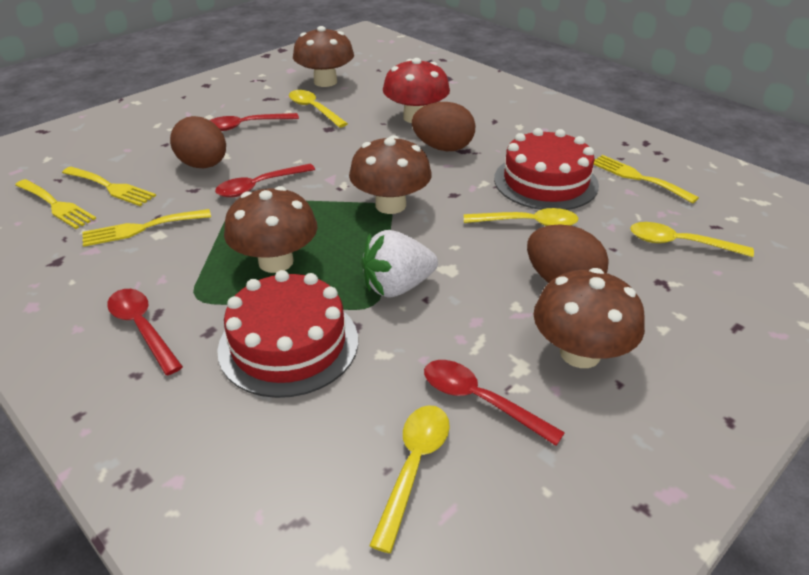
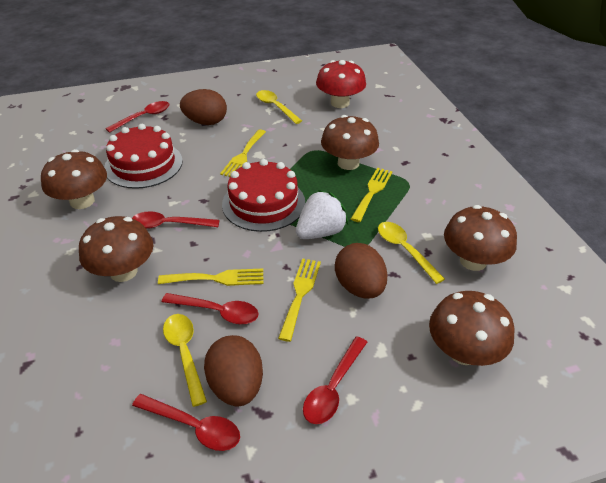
brown mushroom: 4 -> 5
red spoon: 4 -> 5
yellow spoon: 4 -> 3

